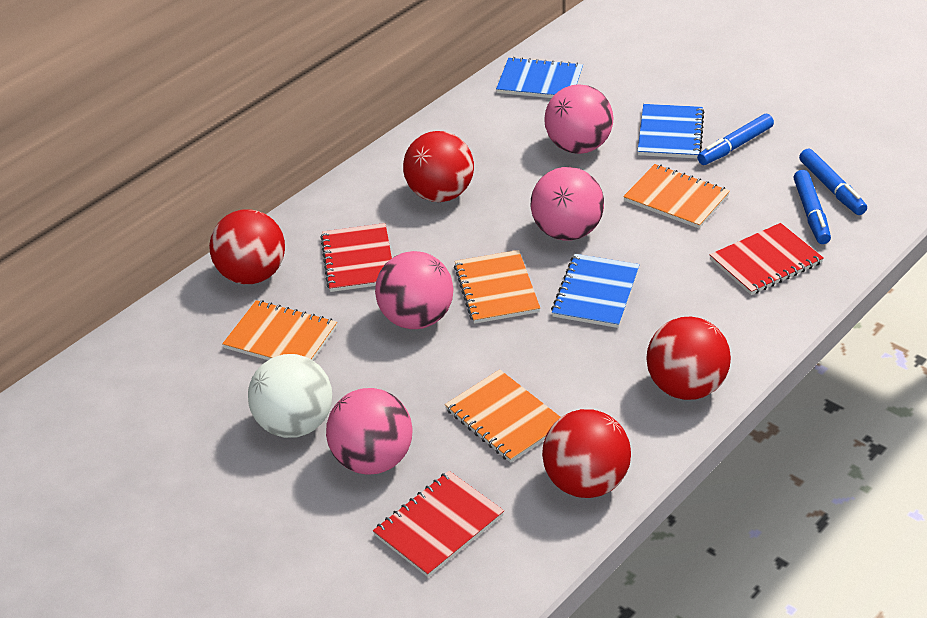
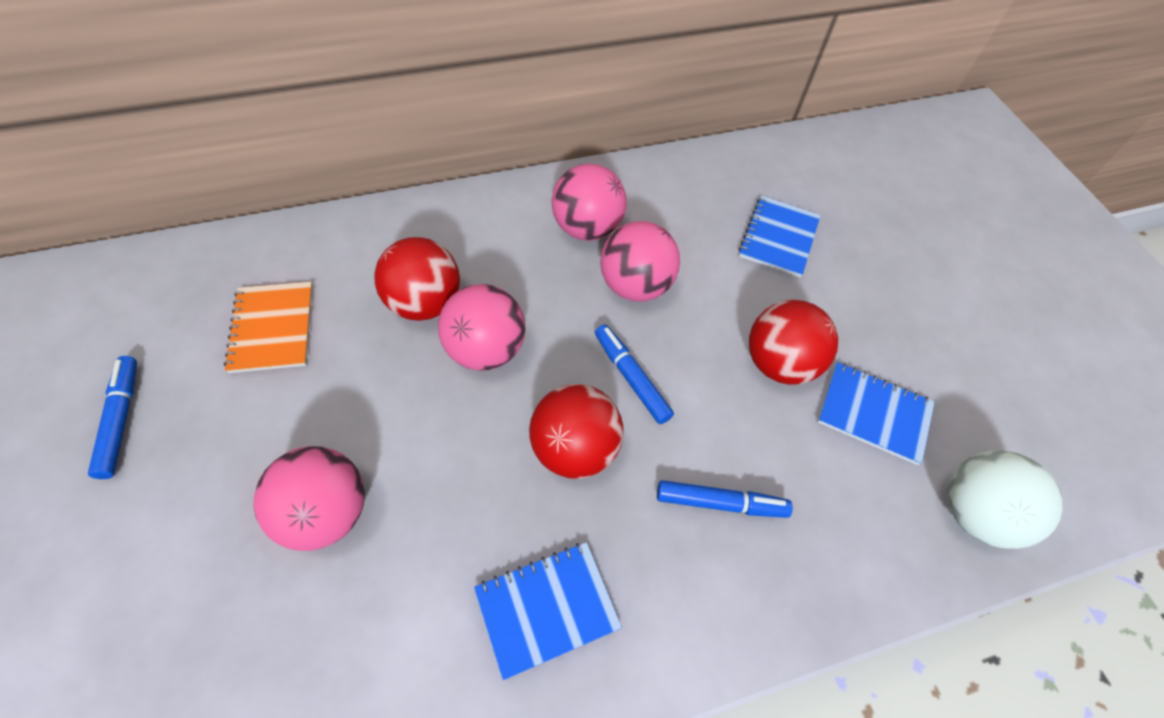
orange notebook: 4 -> 1
red ball: 4 -> 3
red notebook: 3 -> 0

